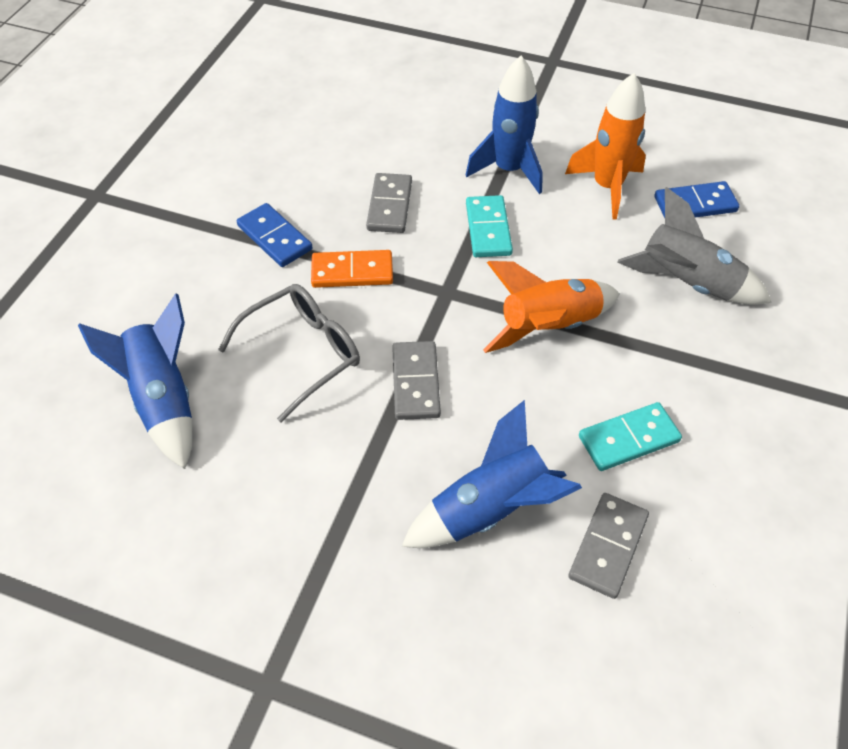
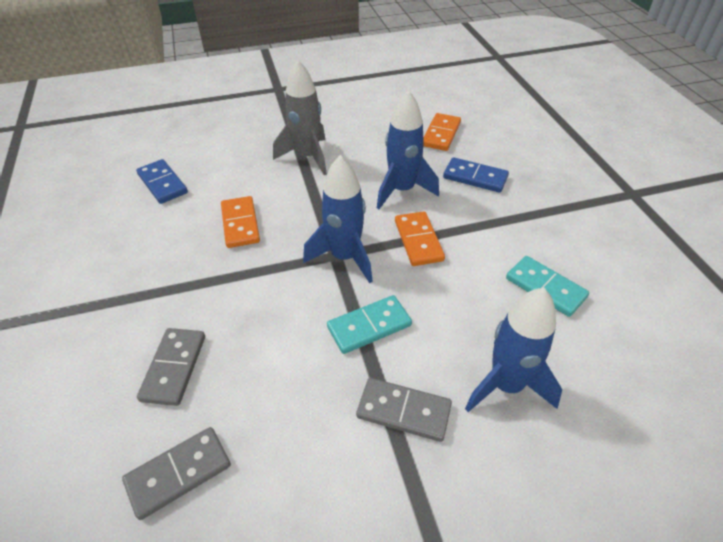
grey glasses: 1 -> 0
orange domino: 1 -> 3
orange rocket: 2 -> 0

